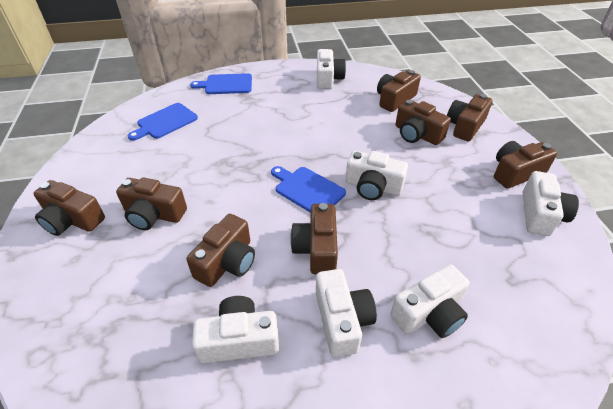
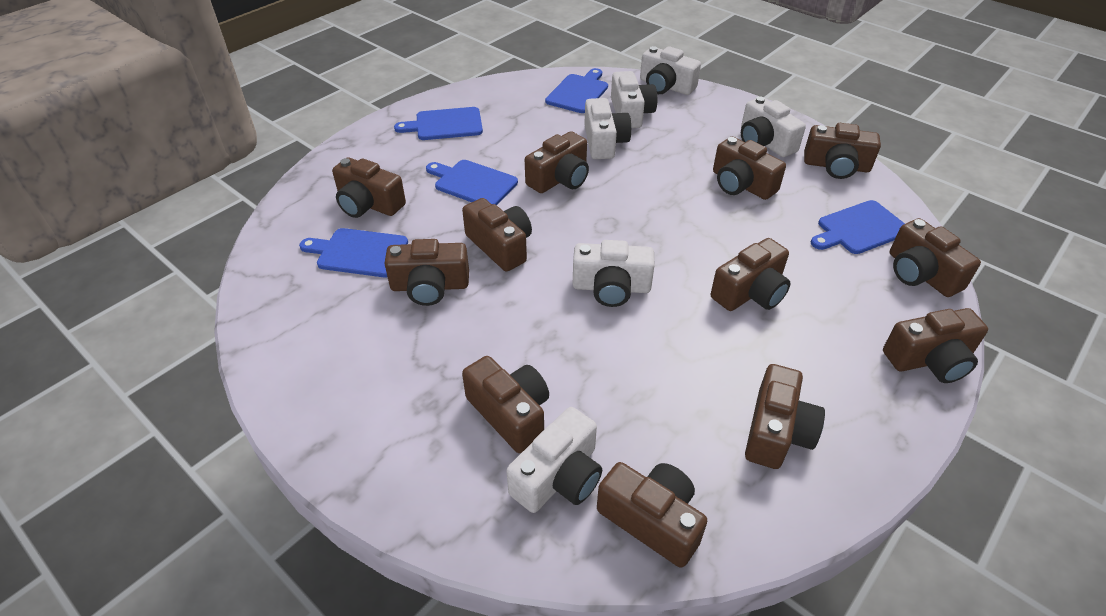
blue cutting board: 3 -> 5
brown camera: 8 -> 12

